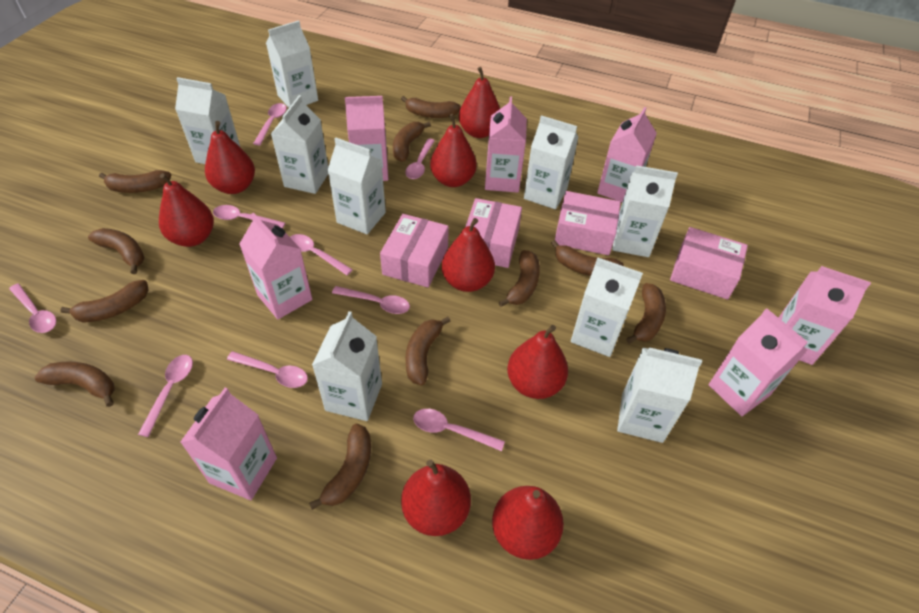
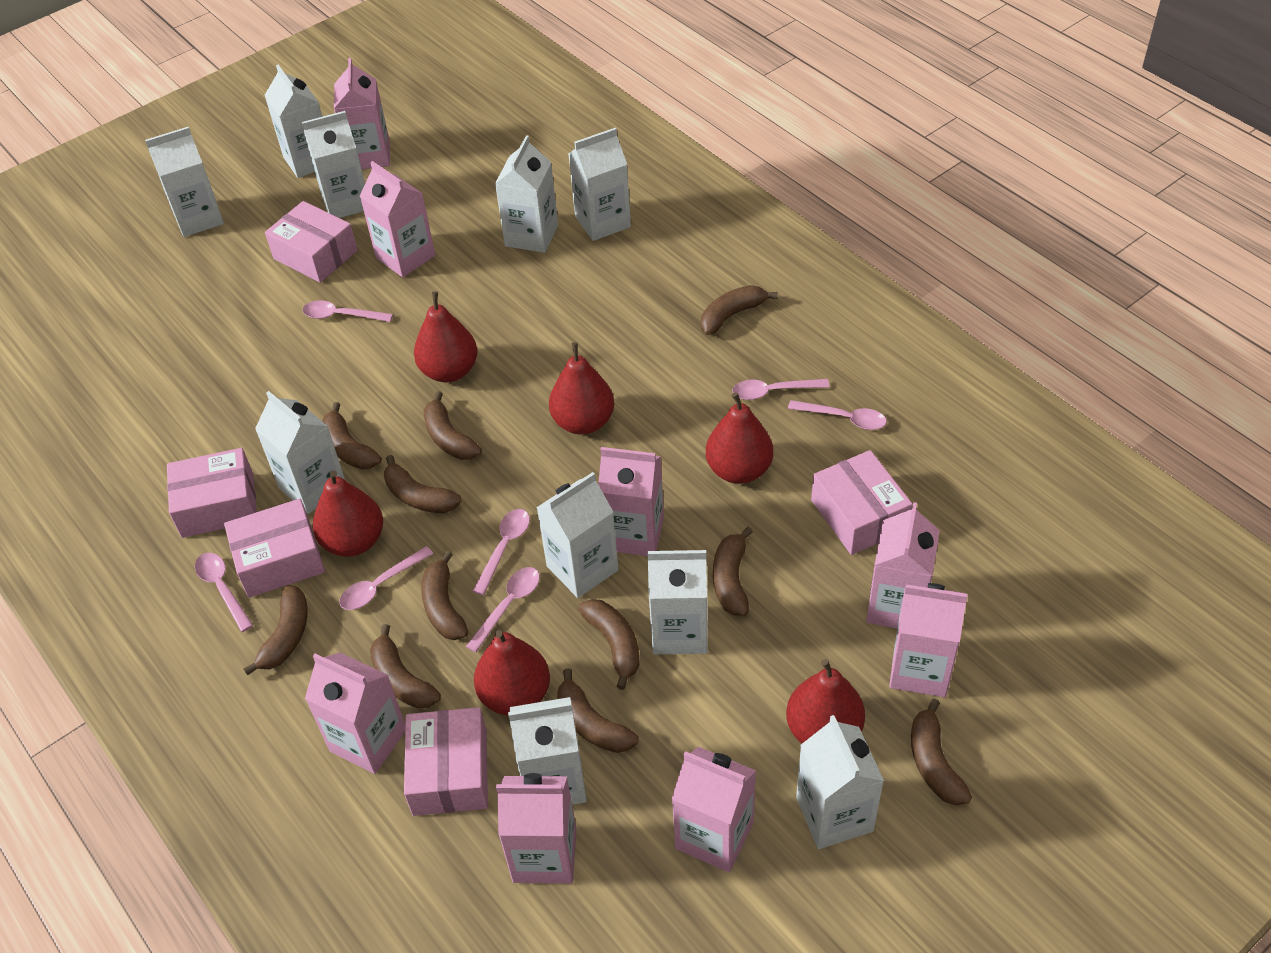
pink box: 4 -> 5
pink carton: 7 -> 8
pink spoon: 9 -> 7
red pear: 8 -> 6
white carton: 9 -> 10

